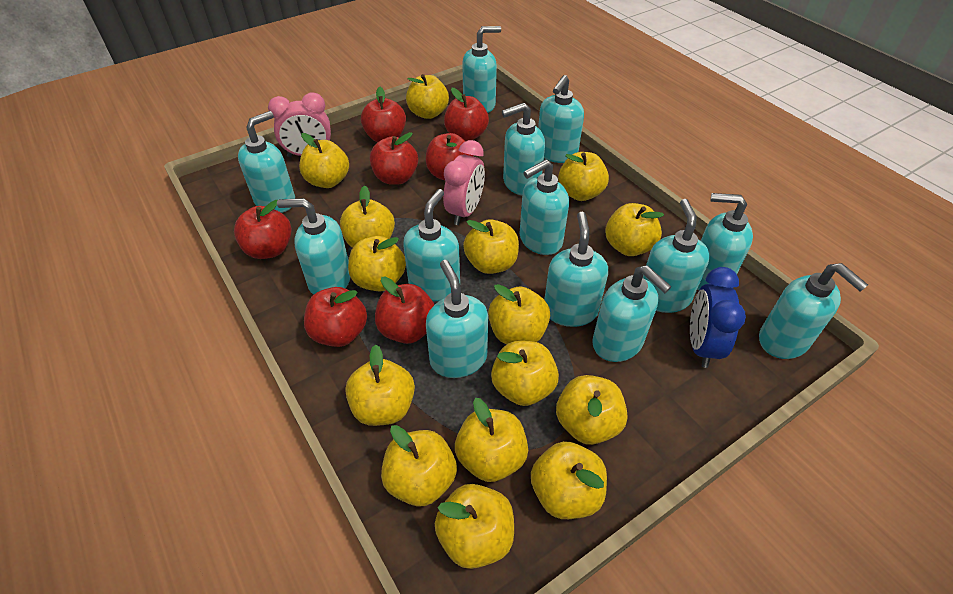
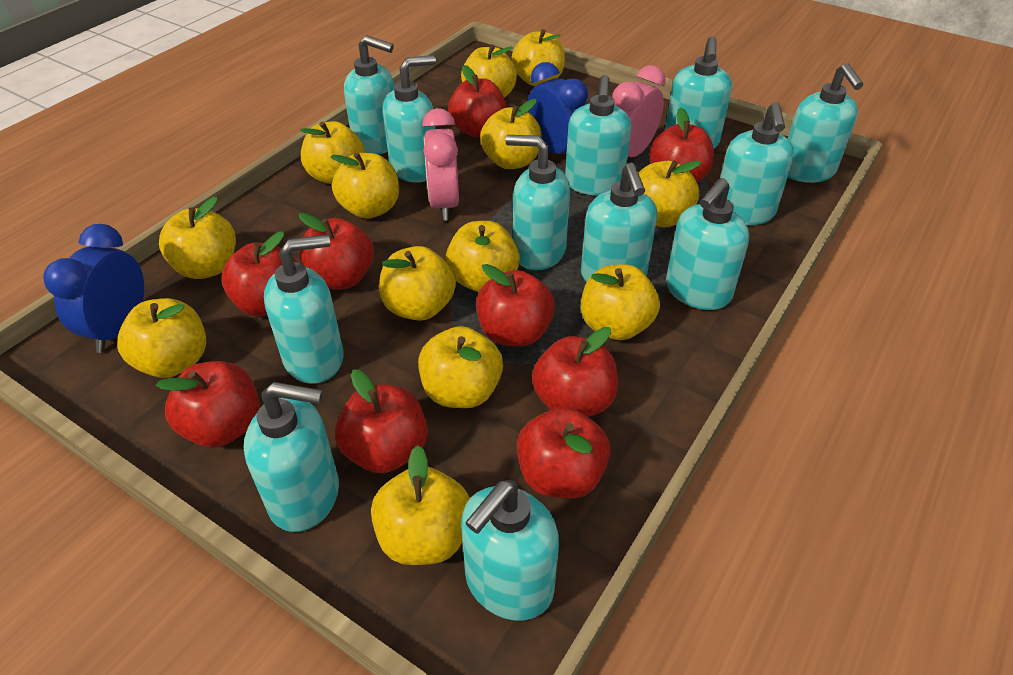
blue clock: 1 -> 2
red apple: 7 -> 9
turquoise soap dispenser: 13 -> 12
yellow apple: 15 -> 13

